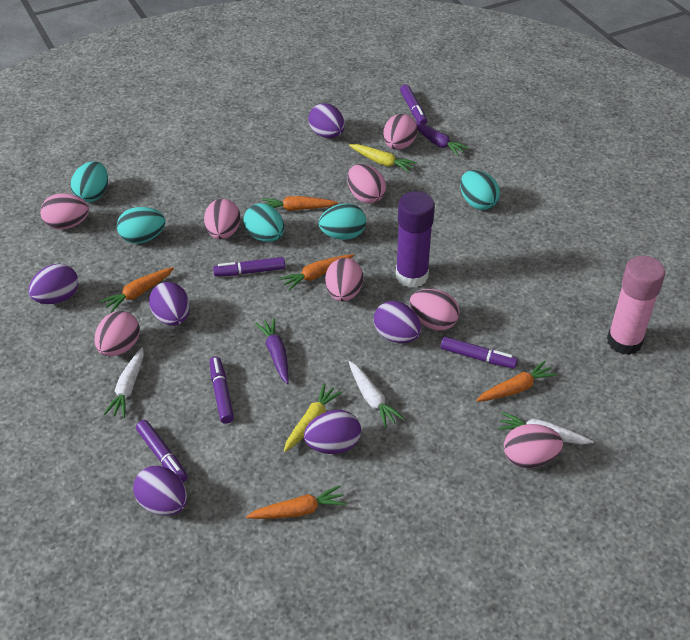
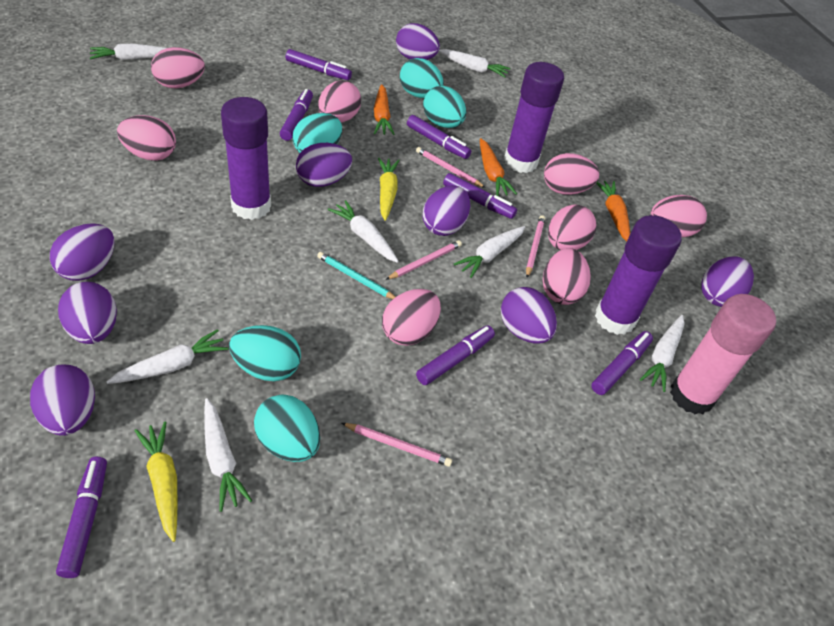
orange carrot: 5 -> 3
pink pencil: 0 -> 4
purple carrot: 2 -> 0
purple egg: 6 -> 8
purple glue stick: 1 -> 3
purple marker: 5 -> 7
turquoise pencil: 0 -> 1
white carrot: 3 -> 7

